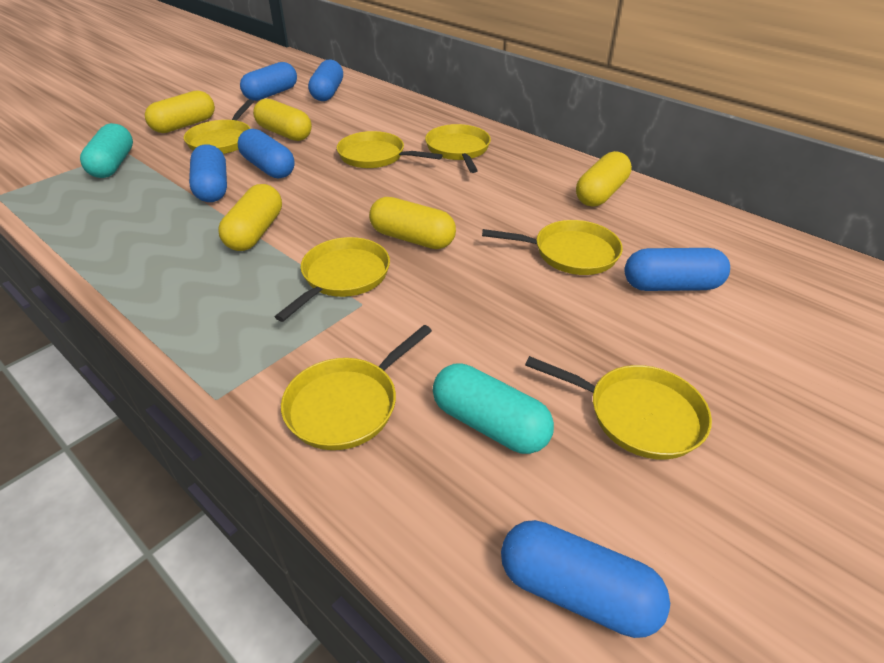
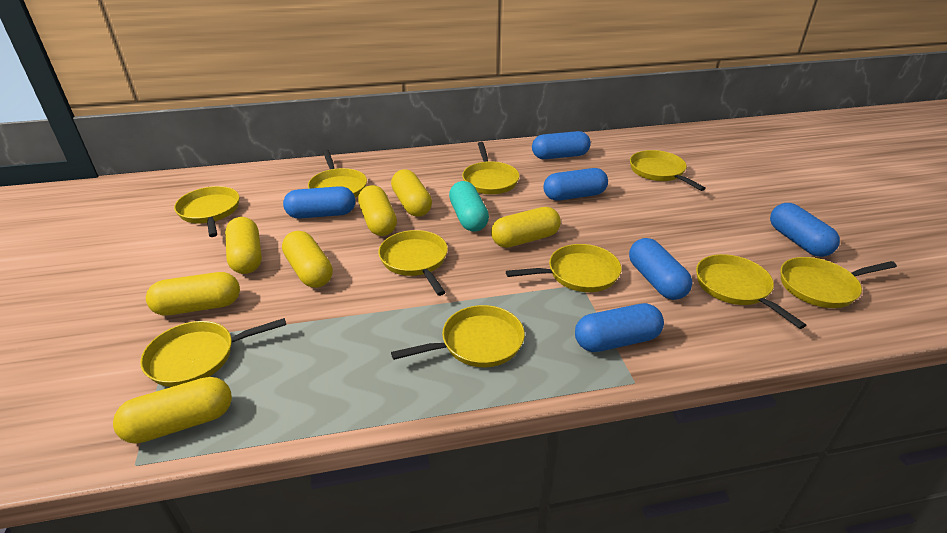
turquoise capsule: 2 -> 1
yellow capsule: 5 -> 7
yellow pan: 7 -> 10

